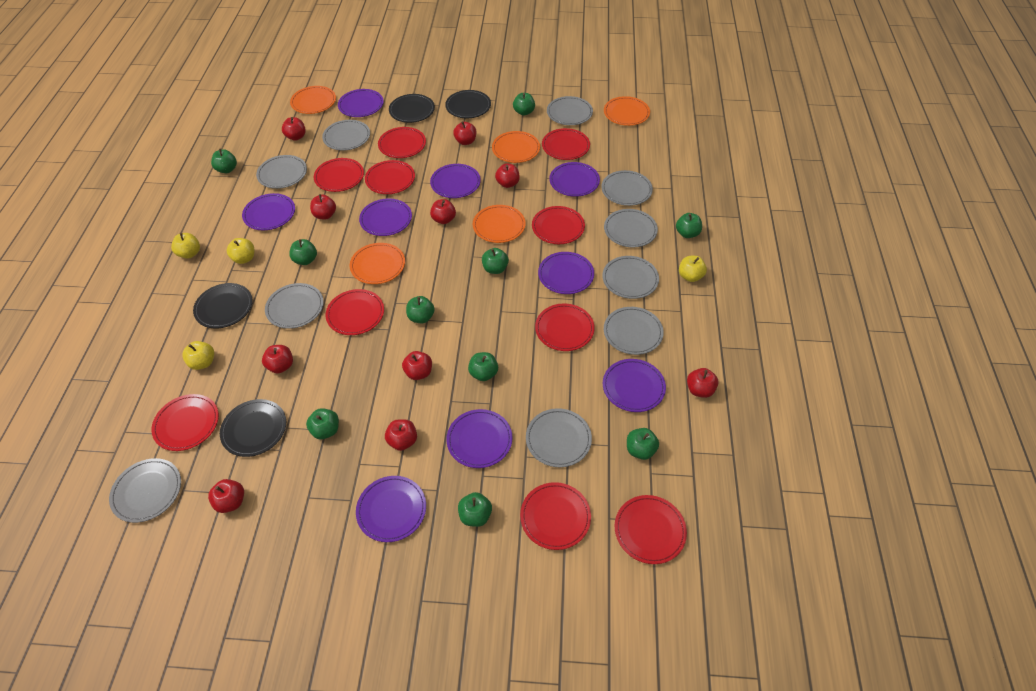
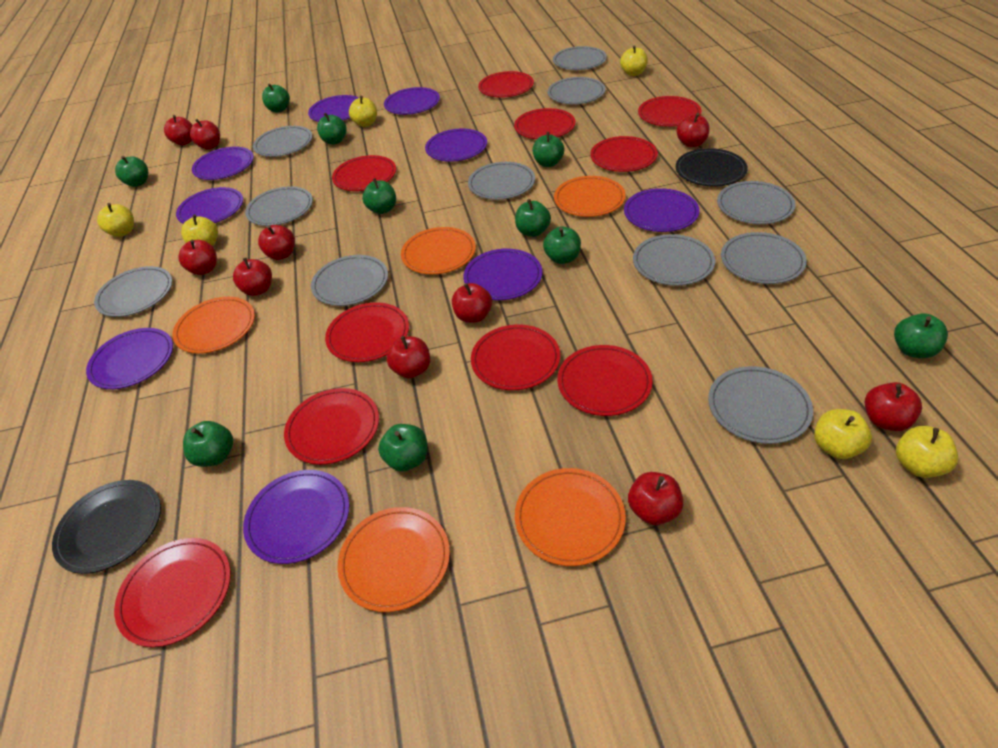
black plate: 4 -> 2
grey plate: 10 -> 11
yellow apple: 4 -> 6

